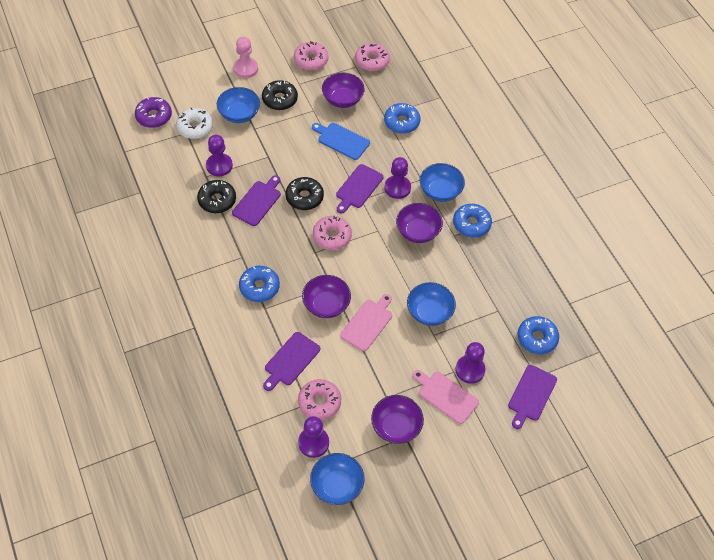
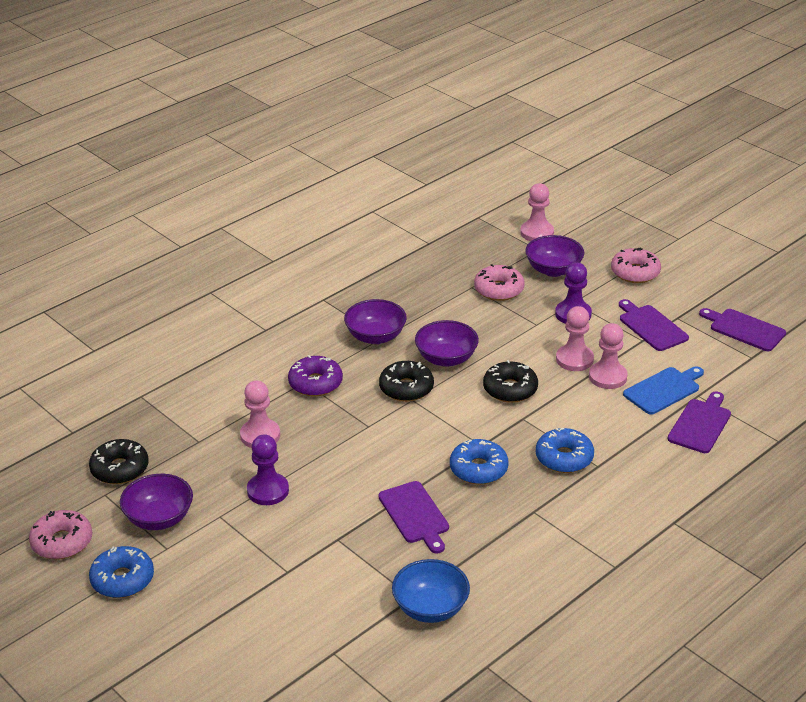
blue bowl: 4 -> 1
blue donut: 4 -> 3
pink cutting board: 2 -> 0
pink donut: 4 -> 3
pink pawn: 1 -> 4
purple pawn: 4 -> 2
white donut: 1 -> 0

